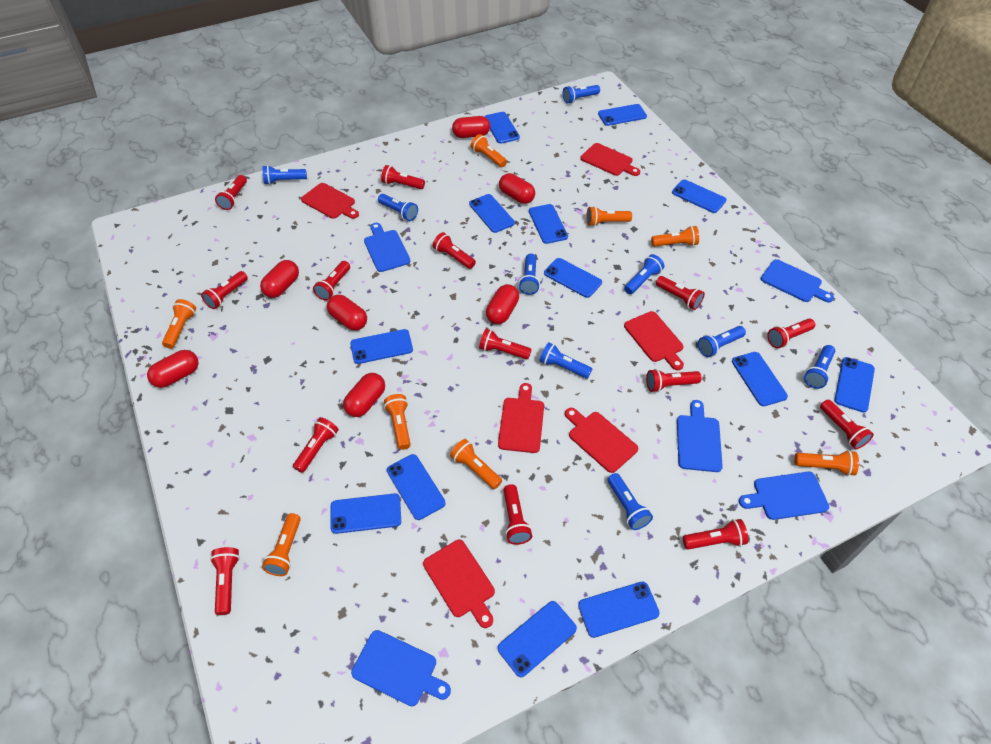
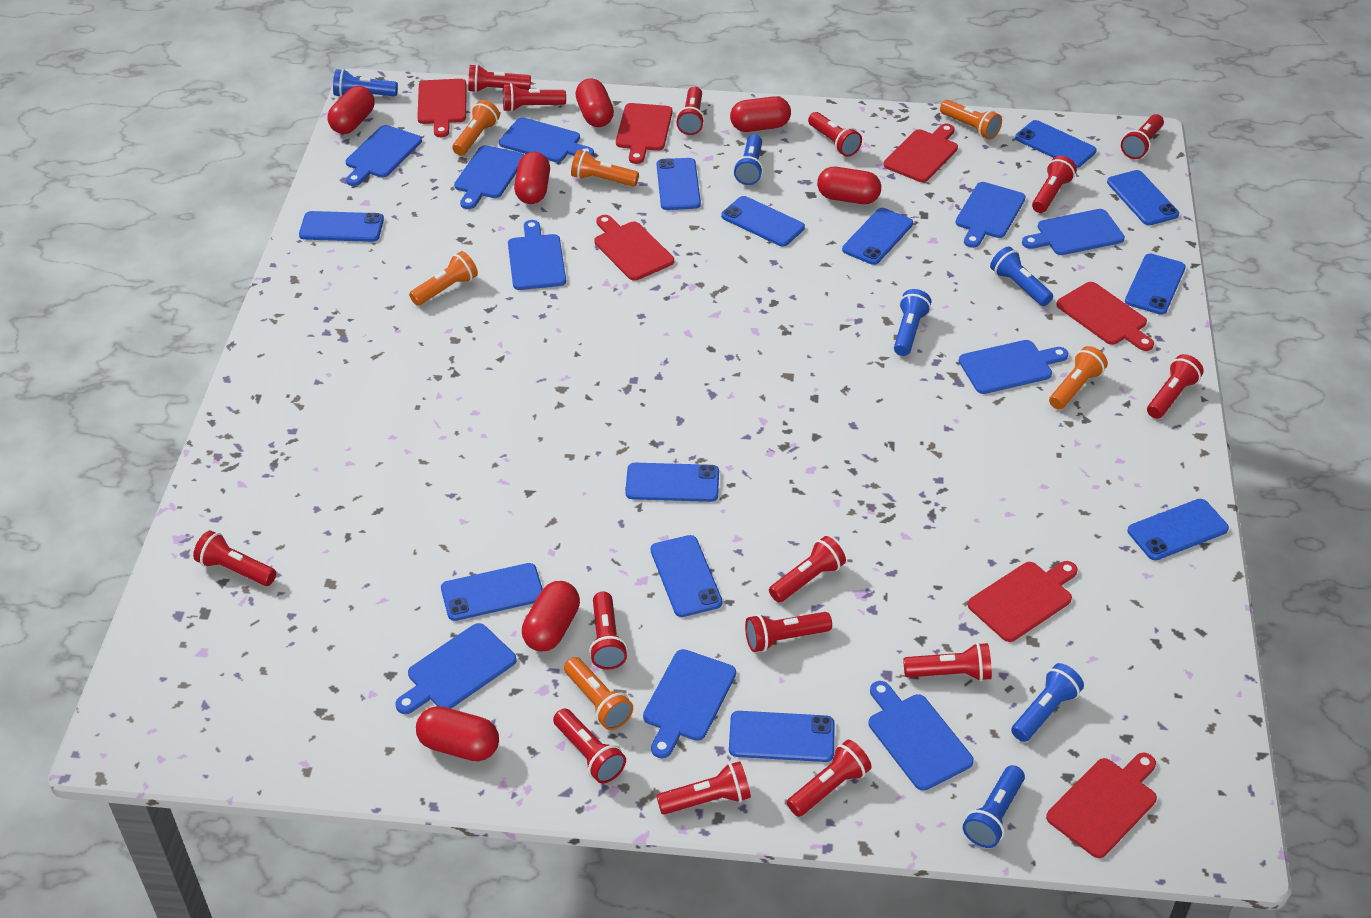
blue cutting board: 5 -> 10
blue flashlight: 9 -> 6
blue phone: 13 -> 12
orange flashlight: 8 -> 6
red cutting board: 6 -> 7
red flashlight: 14 -> 15

